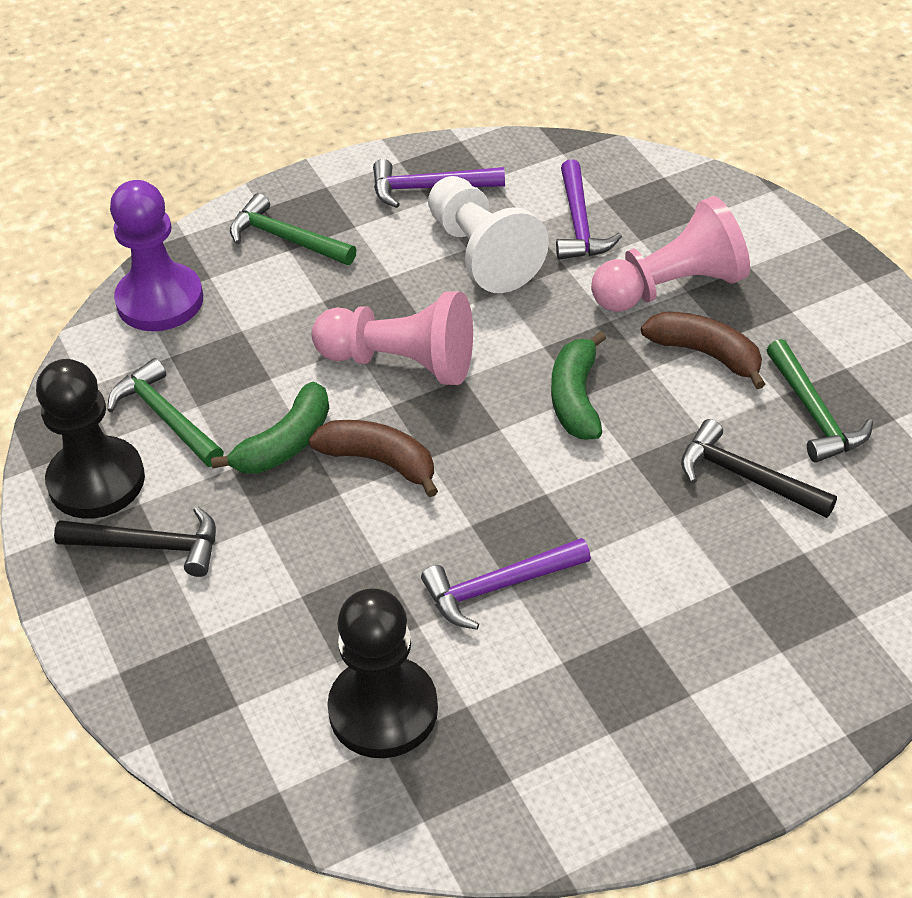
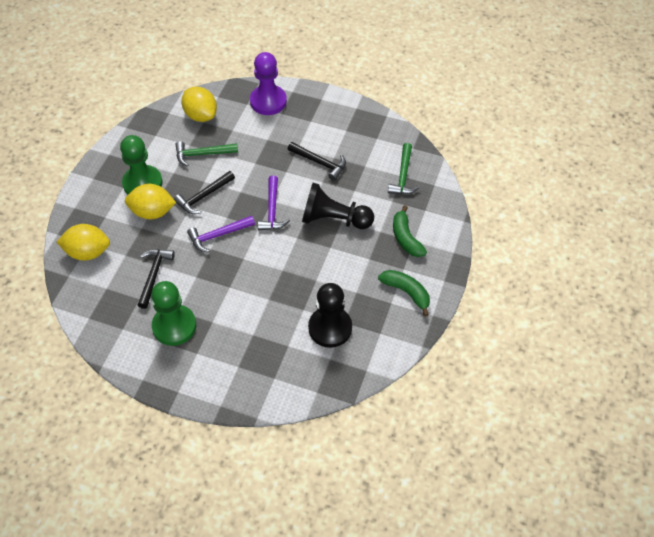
black hammer: 2 -> 3
brown banana: 2 -> 0
green hammer: 3 -> 2
green pawn: 0 -> 2
pink pawn: 2 -> 0
purple hammer: 3 -> 2
white pawn: 1 -> 0
yellow lemon: 0 -> 3

